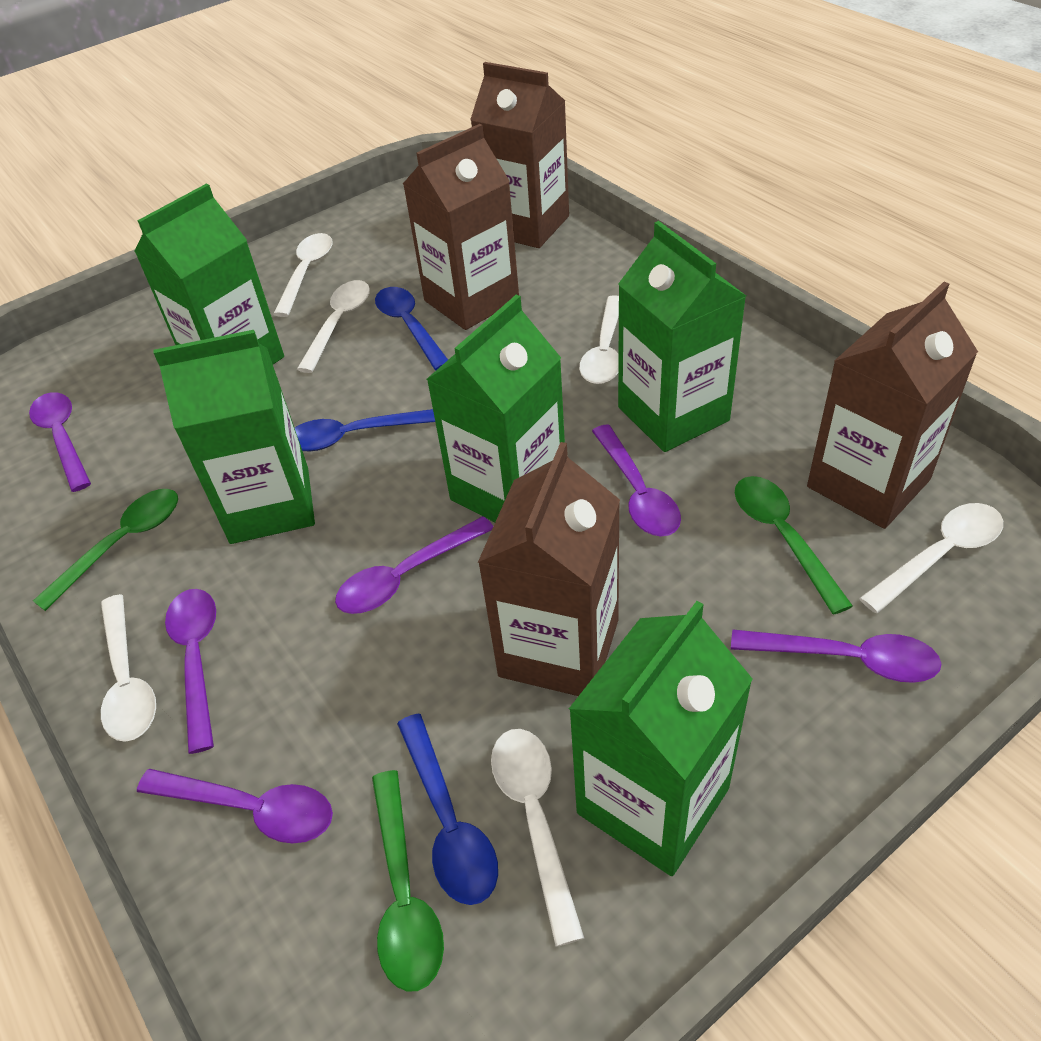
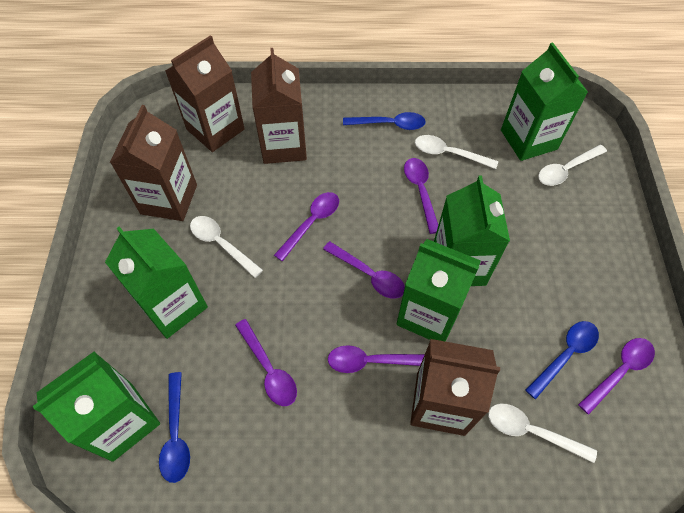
green spoon: 3 -> 0
white spoon: 6 -> 4

